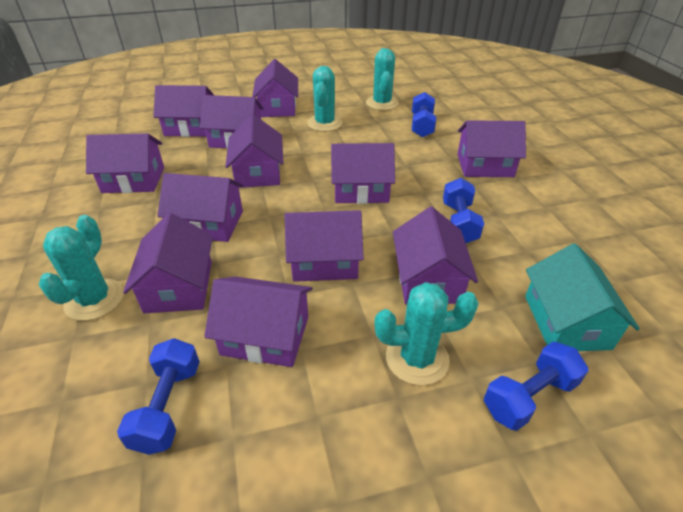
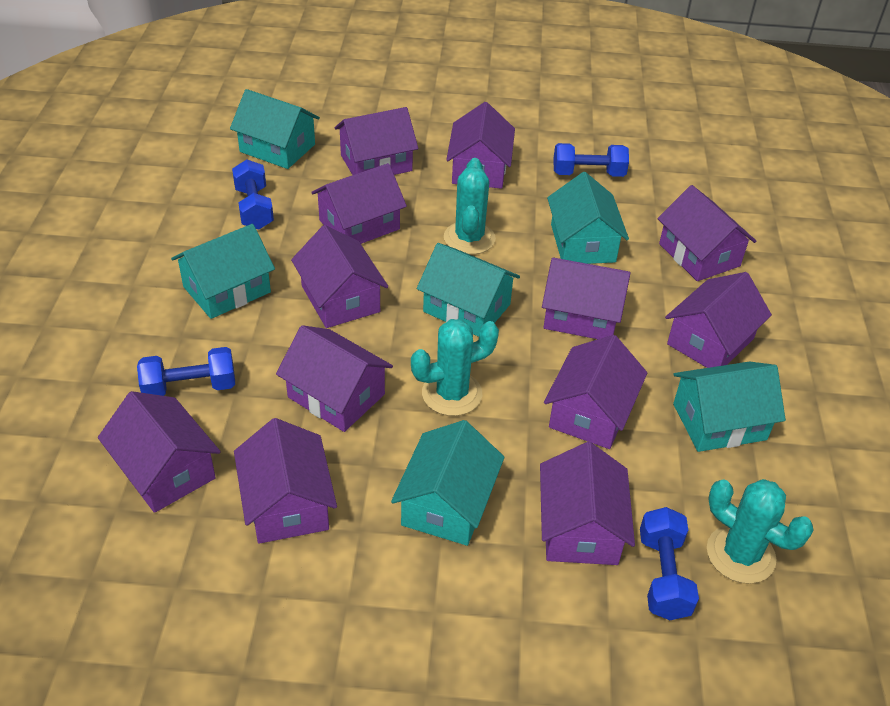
turquoise cactus: 4 -> 3
turquoise house: 1 -> 6

